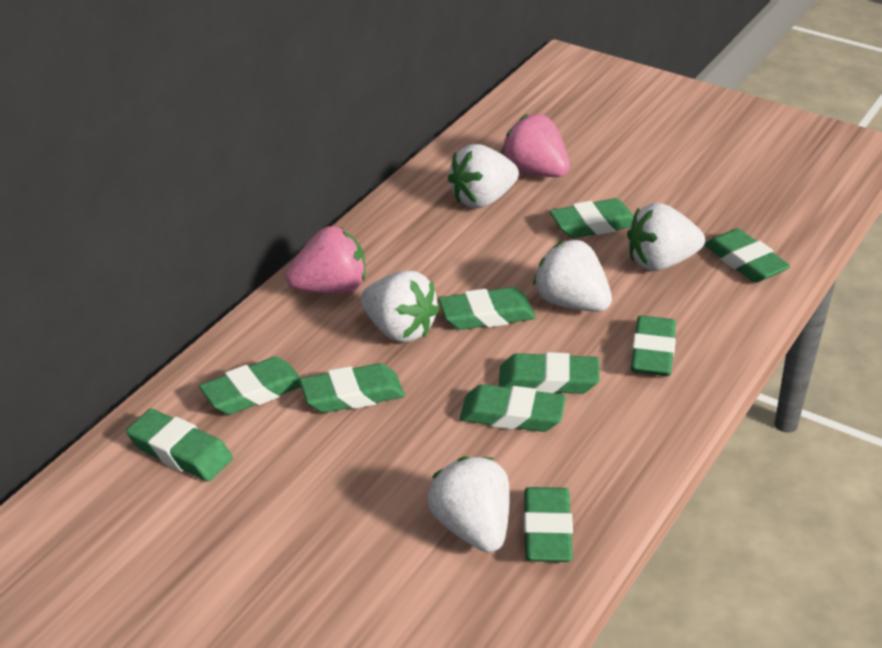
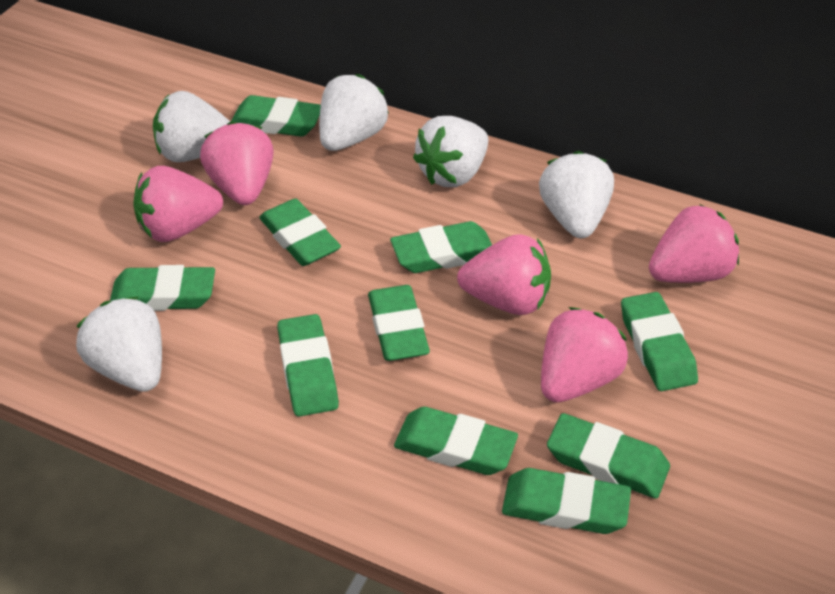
pink strawberry: 2 -> 5

